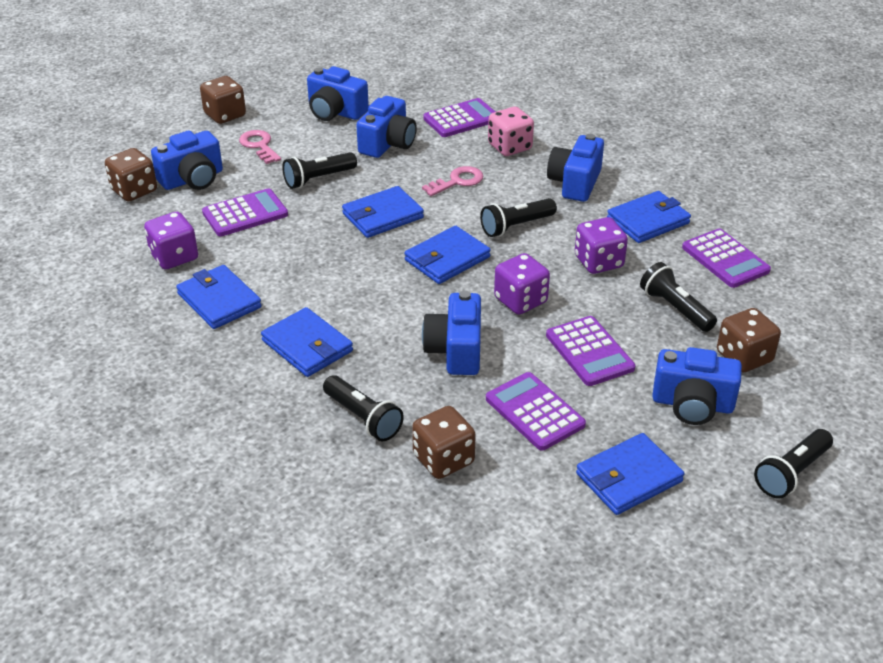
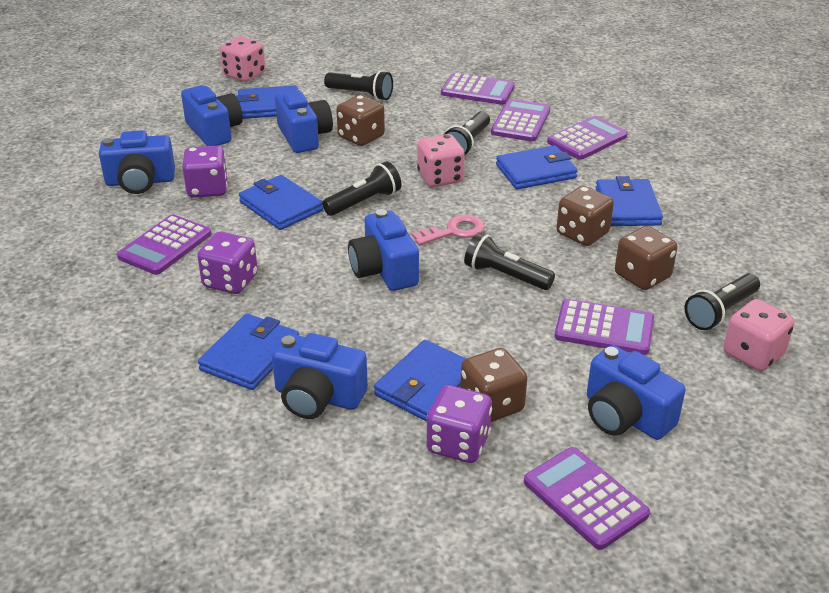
pink dice: 1 -> 3
pink key: 2 -> 1
purple calculator: 5 -> 6

